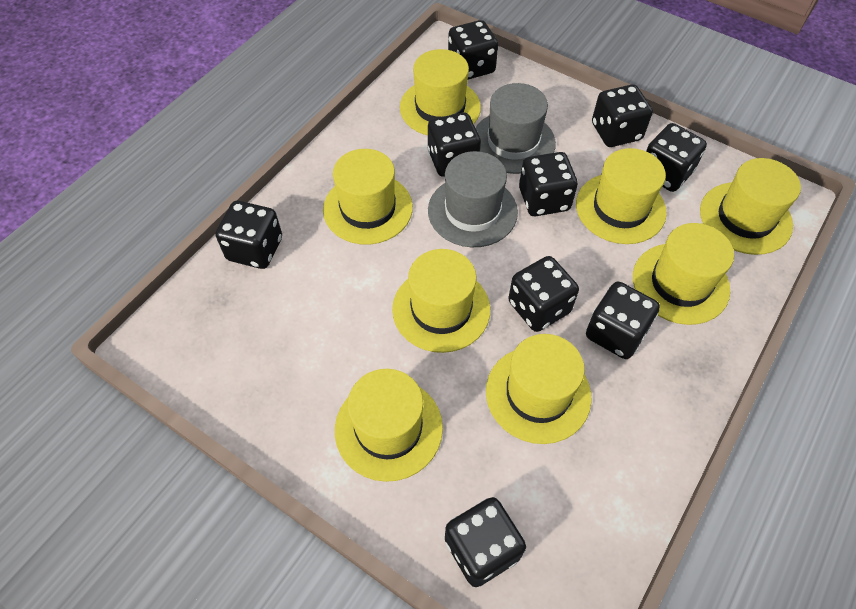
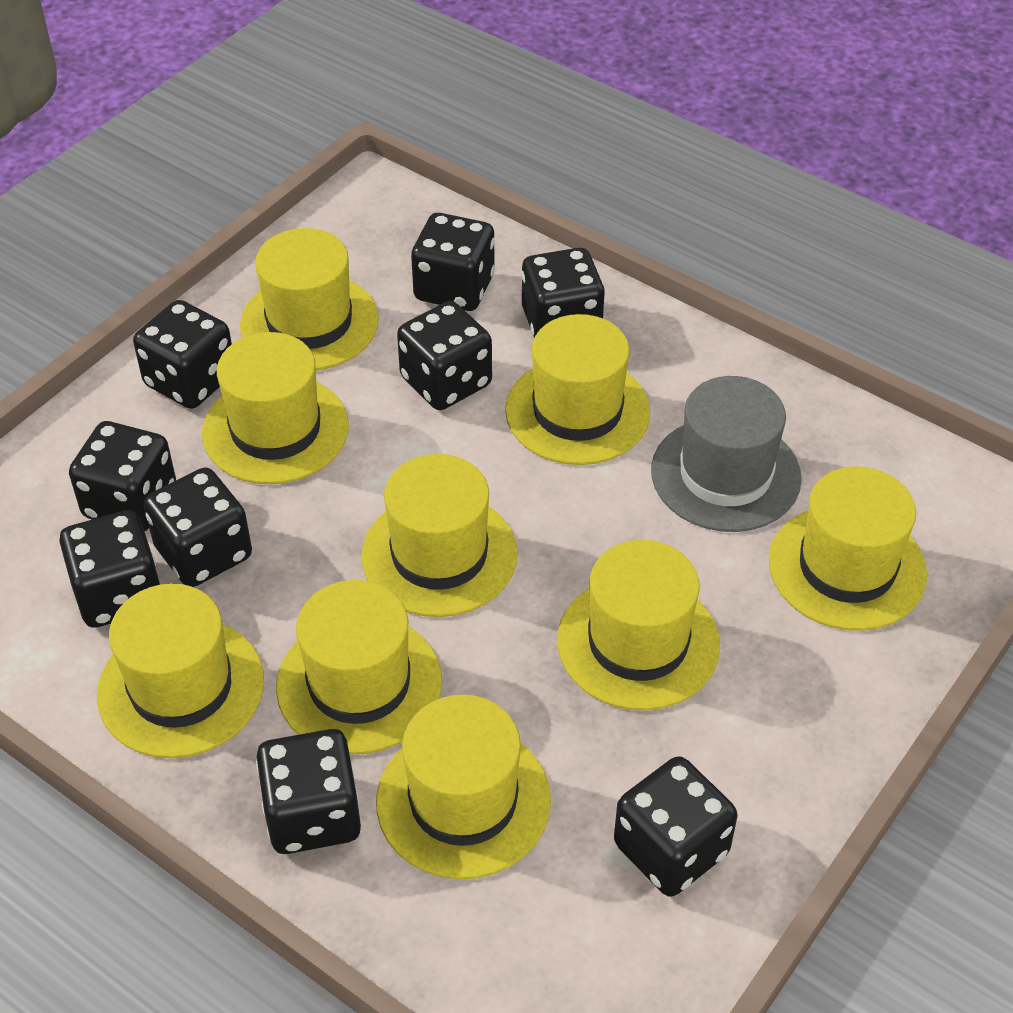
grey hat: 2 -> 1
yellow hat: 8 -> 9

